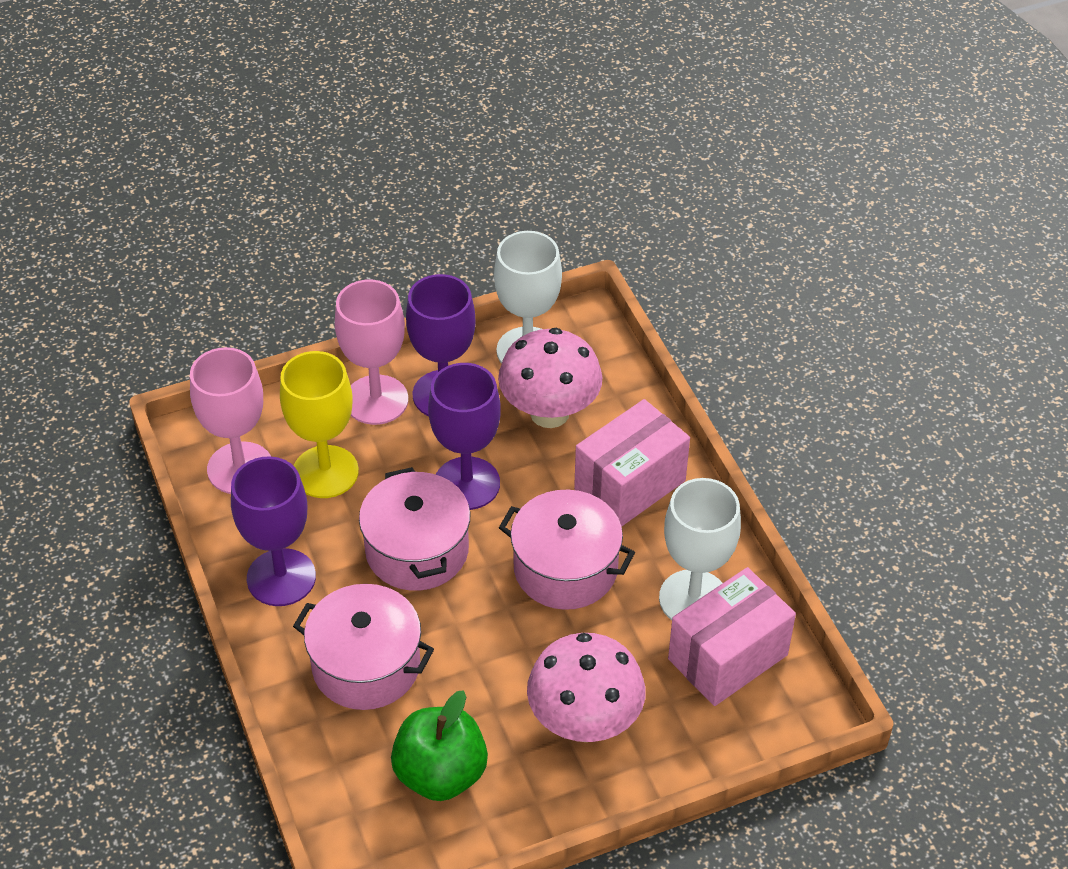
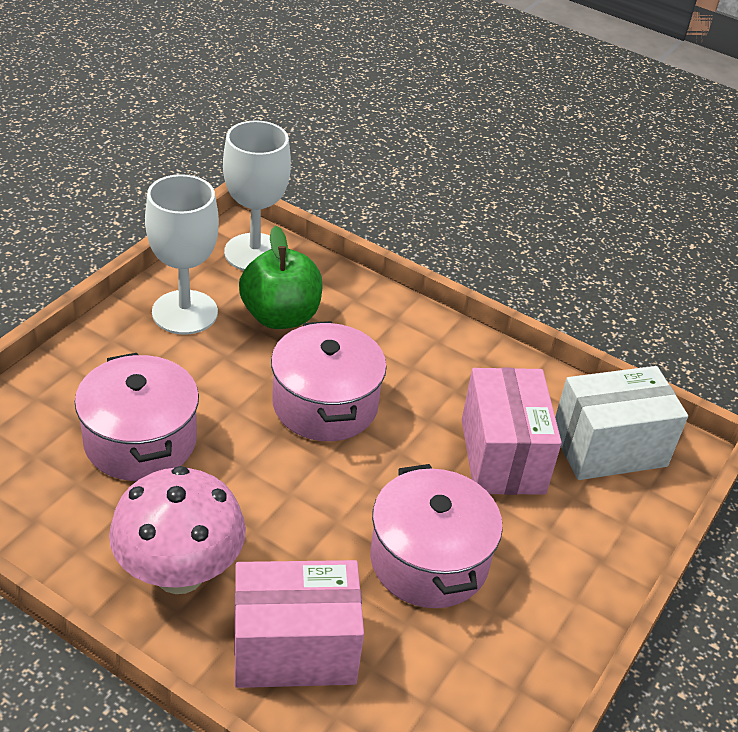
pink goblet: 2 -> 0
pink mushroom: 2 -> 1
purple goblet: 3 -> 0
white box: 0 -> 1
yellow goblet: 1 -> 0

